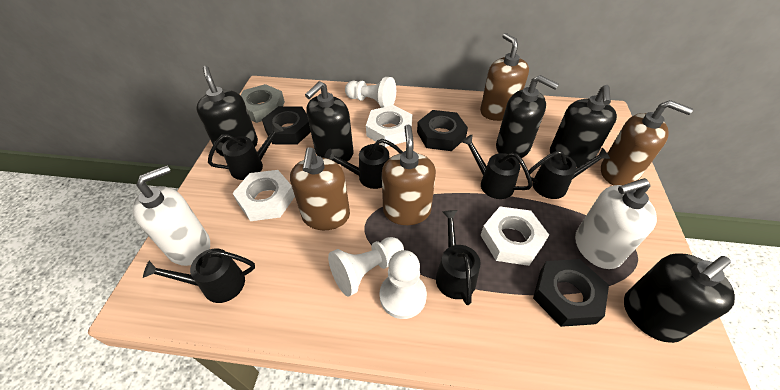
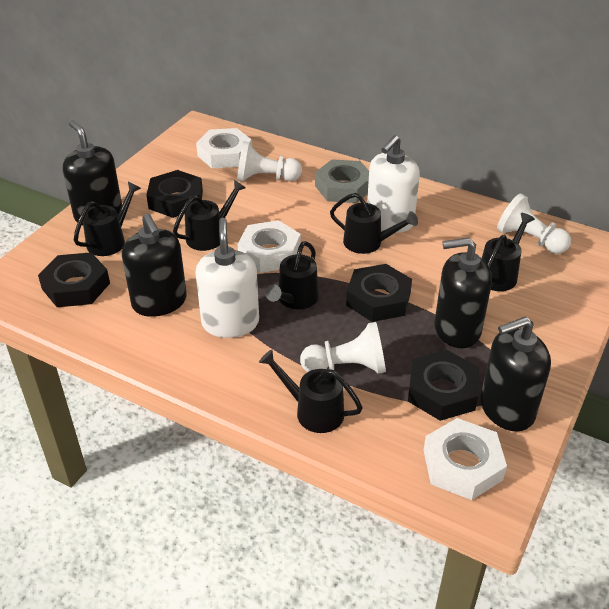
black nut: 3 -> 4
black soap dispenser: 5 -> 4
brown soap dispenser: 4 -> 0

